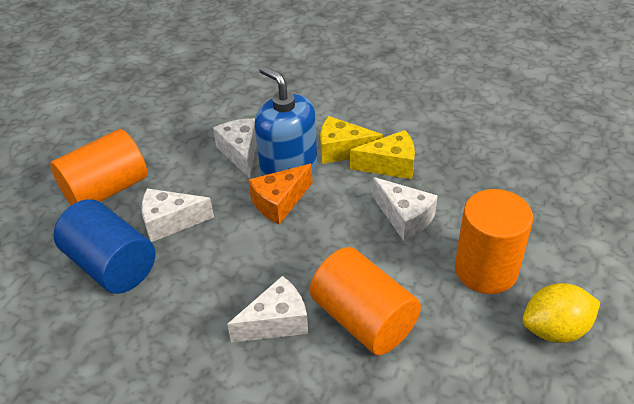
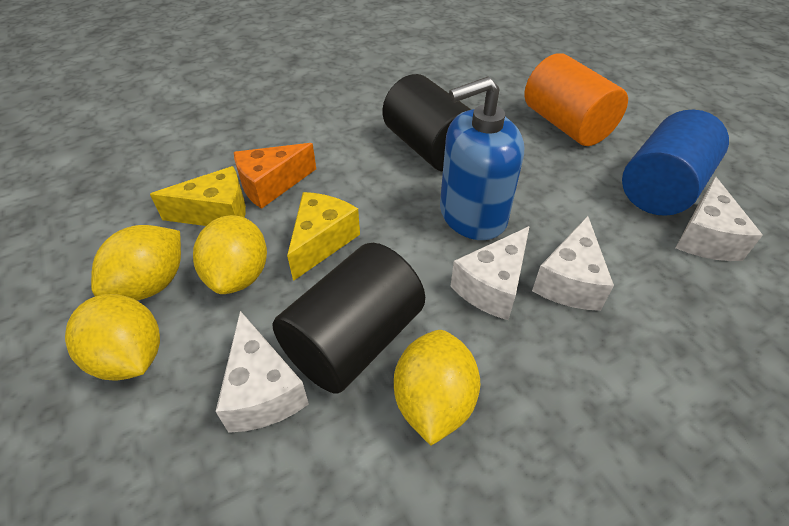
black cylinder: 0 -> 2
orange cylinder: 3 -> 1
yellow lemon: 1 -> 4

